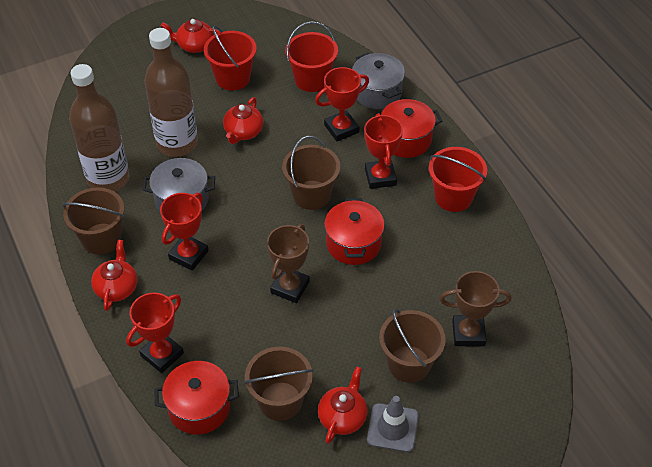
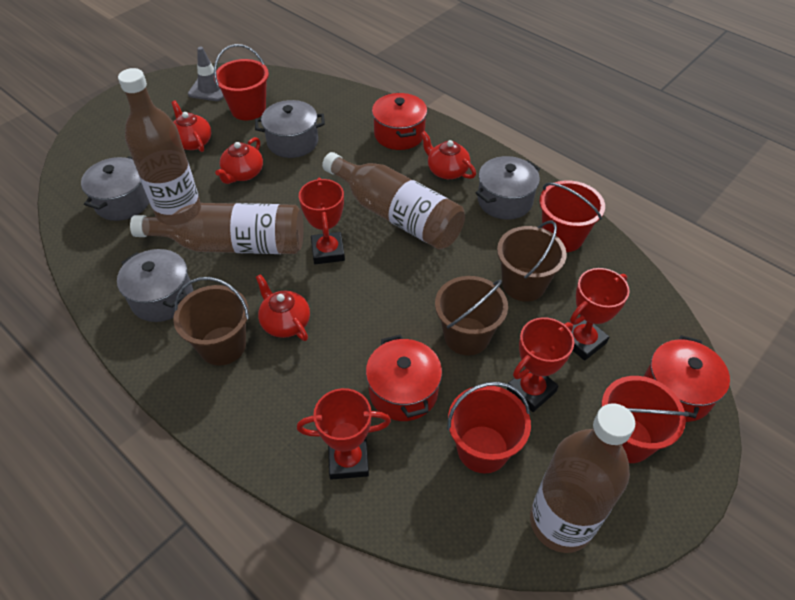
brown bottle: 2 -> 4
brown bucket: 4 -> 3
brown trophy: 2 -> 0
grey pot: 2 -> 4
red bucket: 3 -> 4

